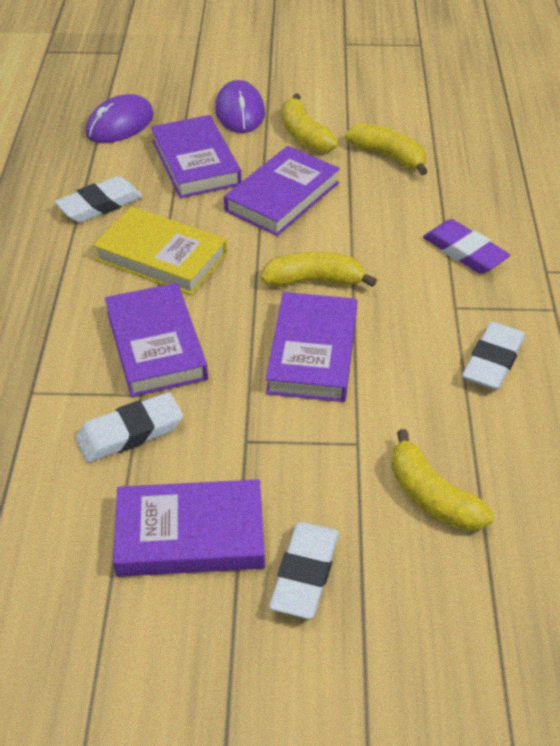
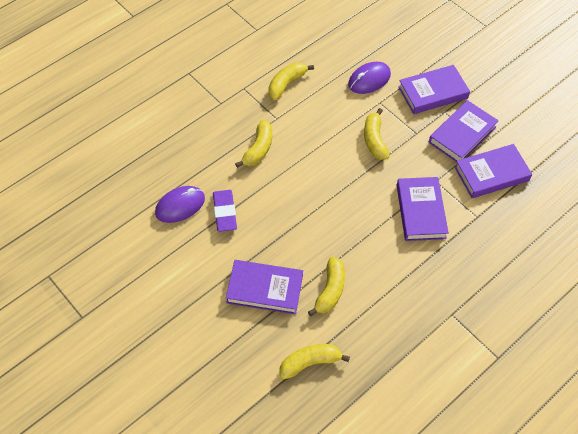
white eraser: 4 -> 0
yellow banana: 4 -> 5
yellow book: 1 -> 0

